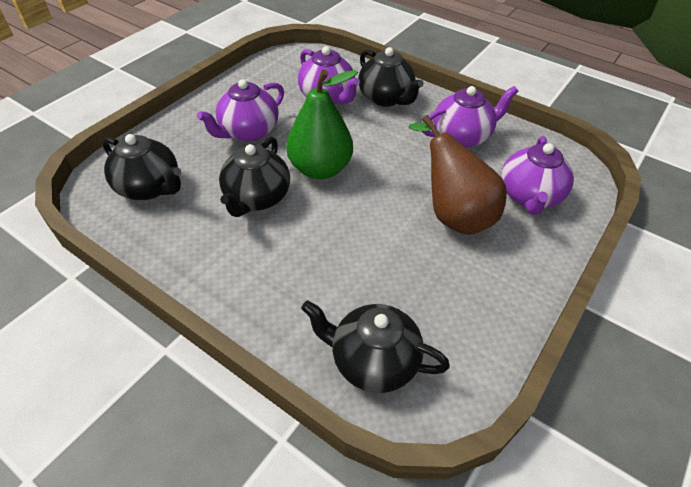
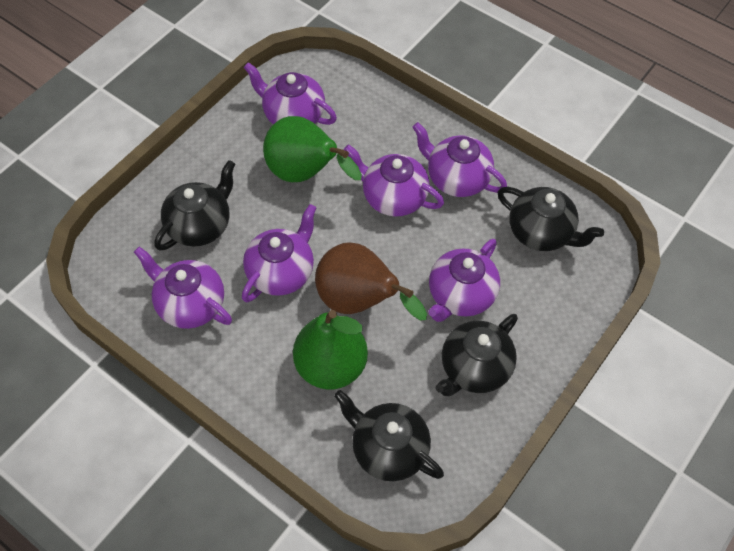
green pear: 1 -> 2
purple teapot: 4 -> 6

